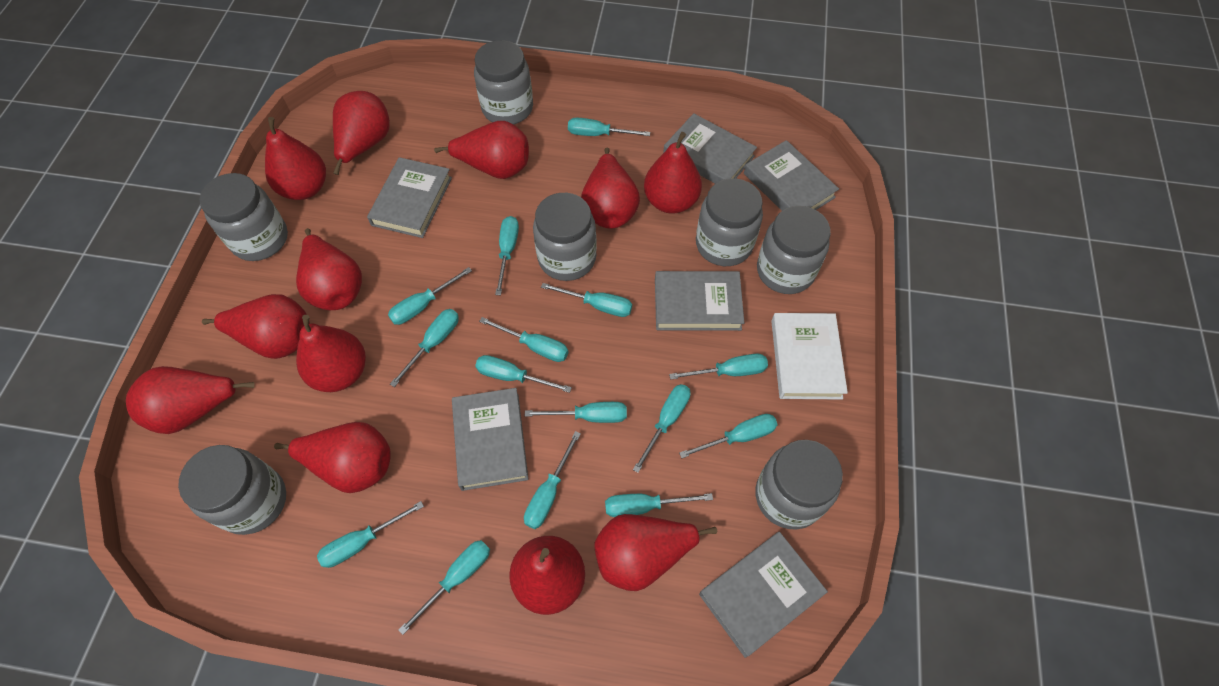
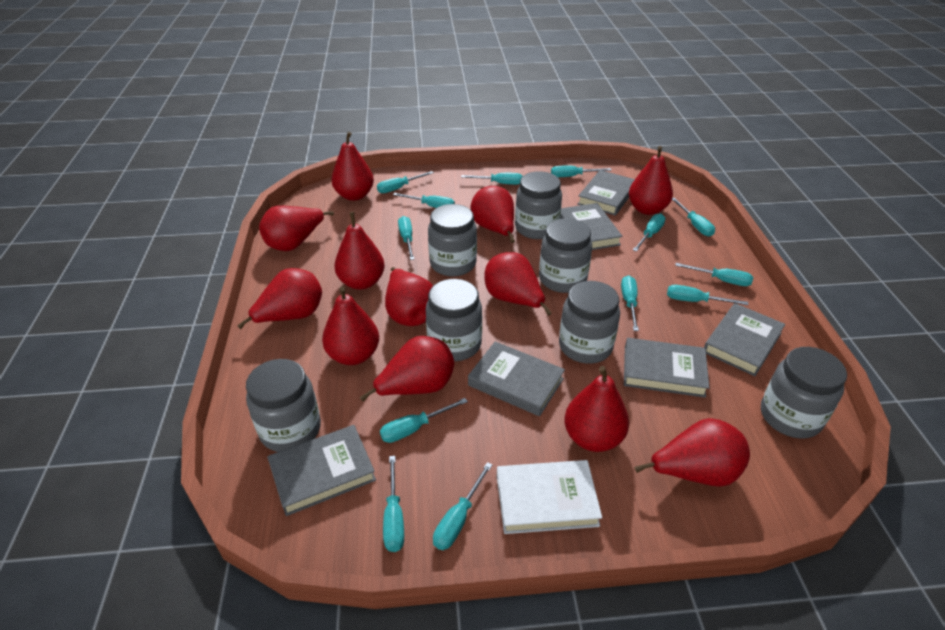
turquoise screwdriver: 15 -> 13

